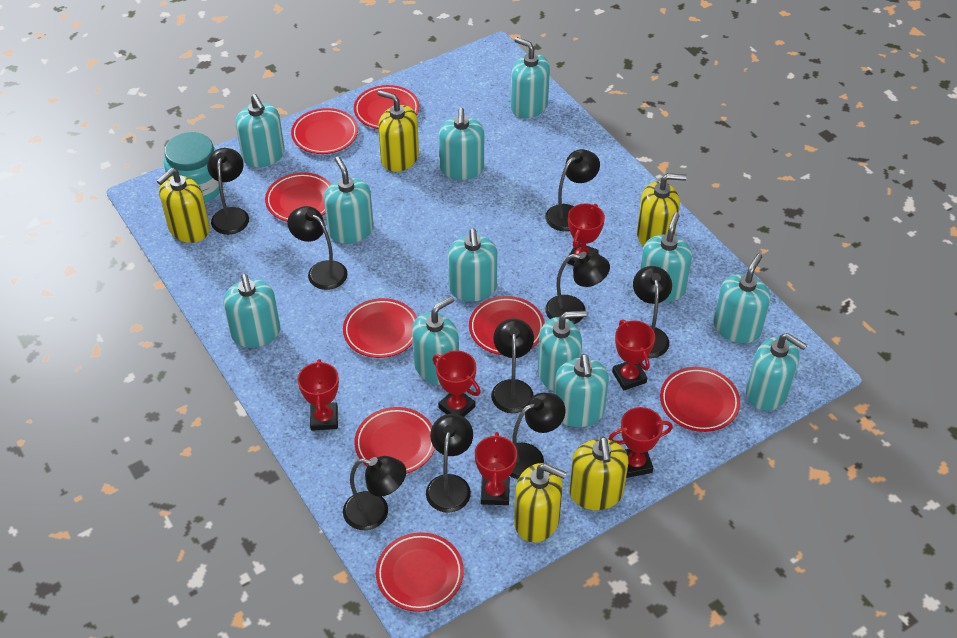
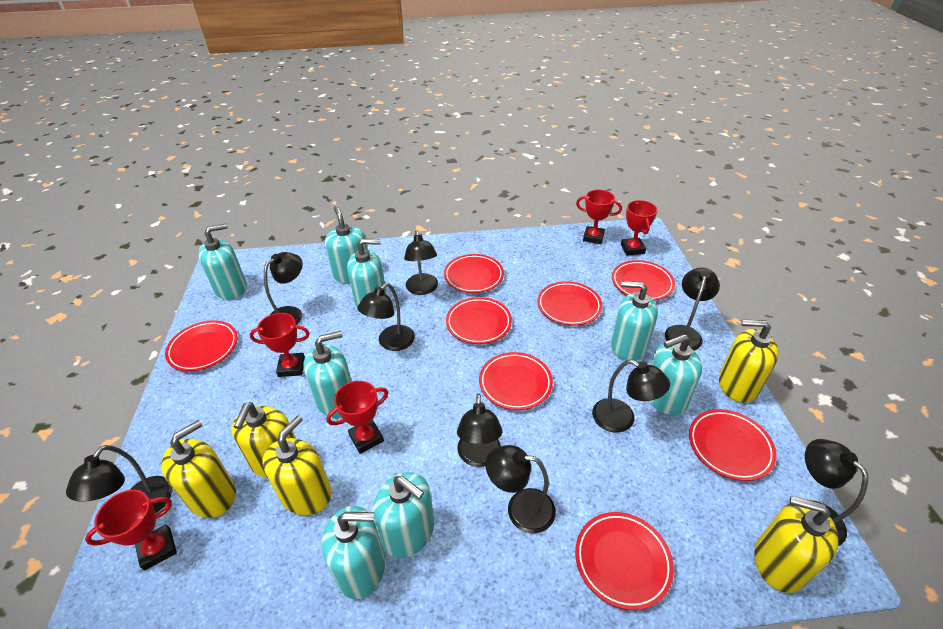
red trophy: 6 -> 5
turquoise jar: 1 -> 0
turquoise soap dispenser: 12 -> 8

